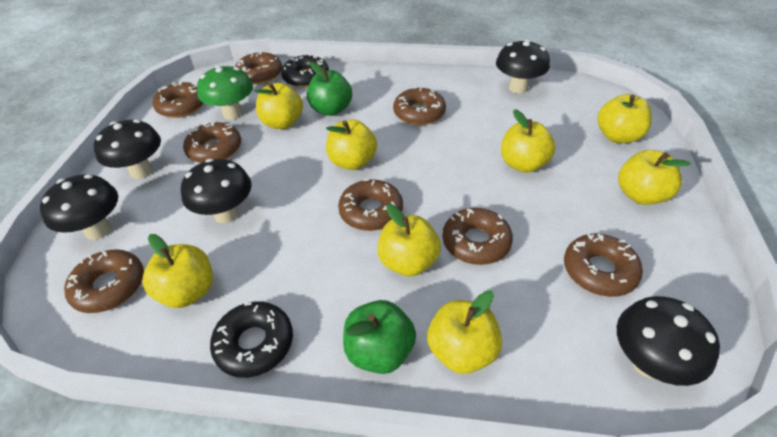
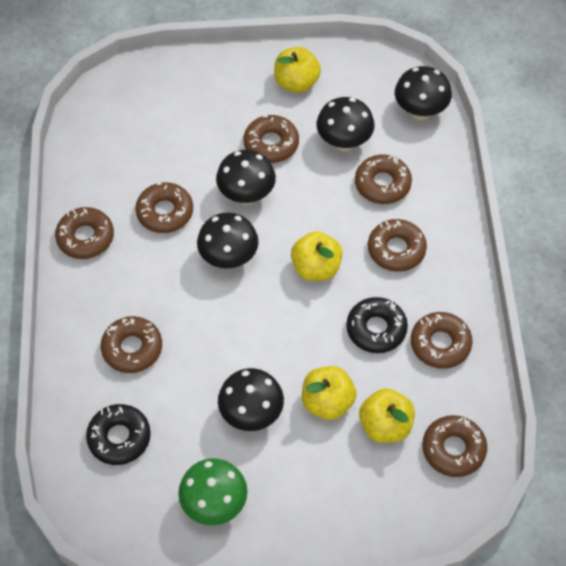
green apple: 2 -> 0
yellow apple: 8 -> 4

